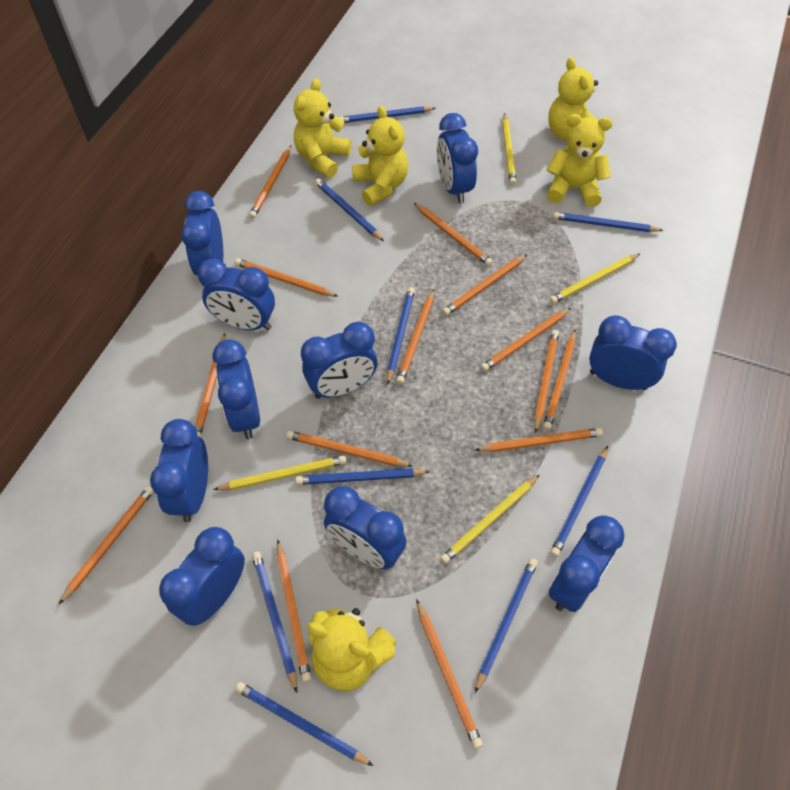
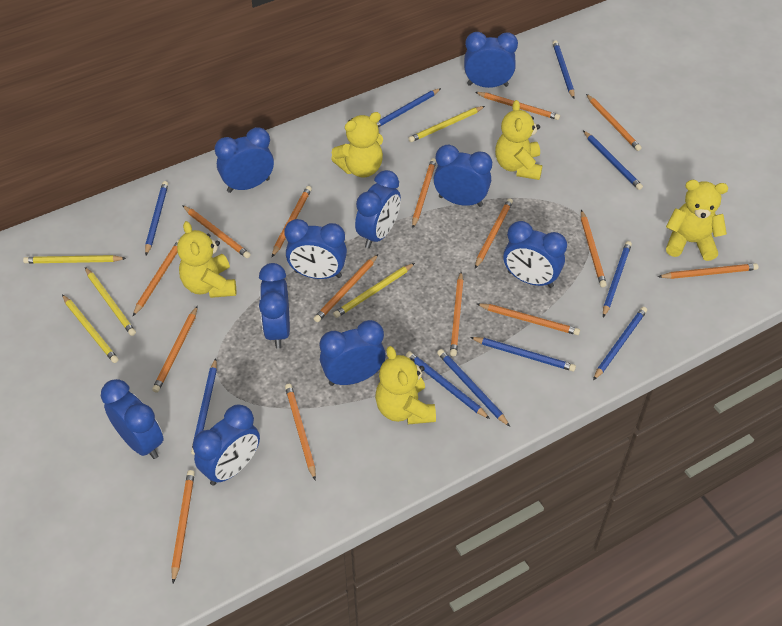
blue pencil: 9 -> 10
orange pencil: 14 -> 15
yellow pencil: 4 -> 5

